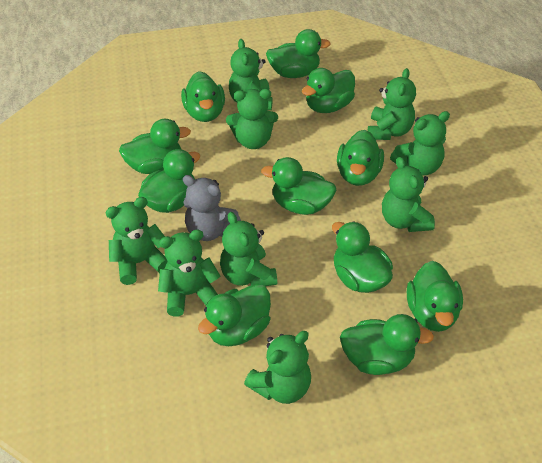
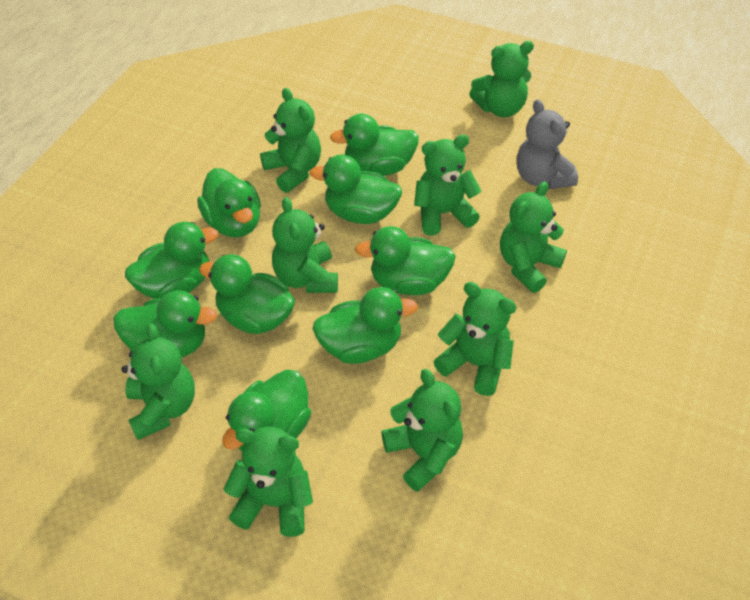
green duck: 11 -> 9

